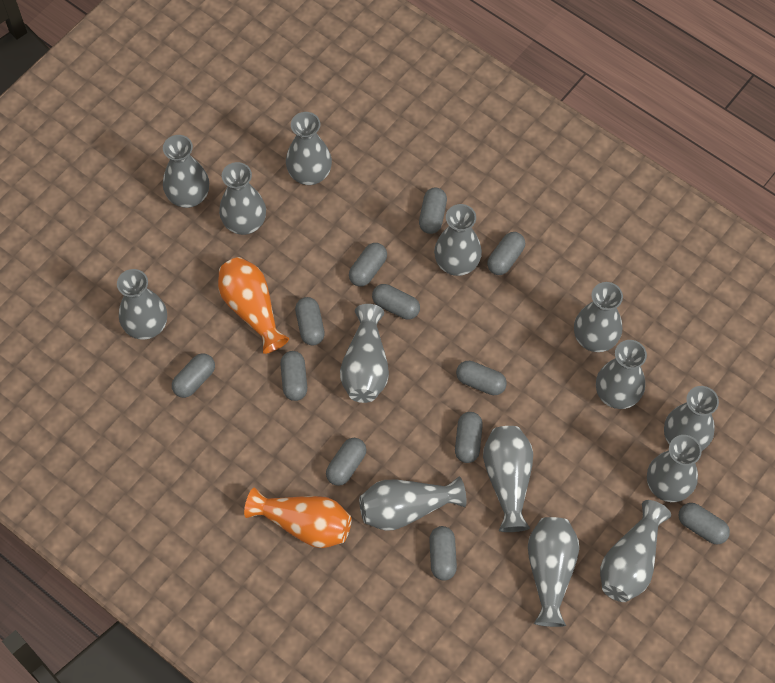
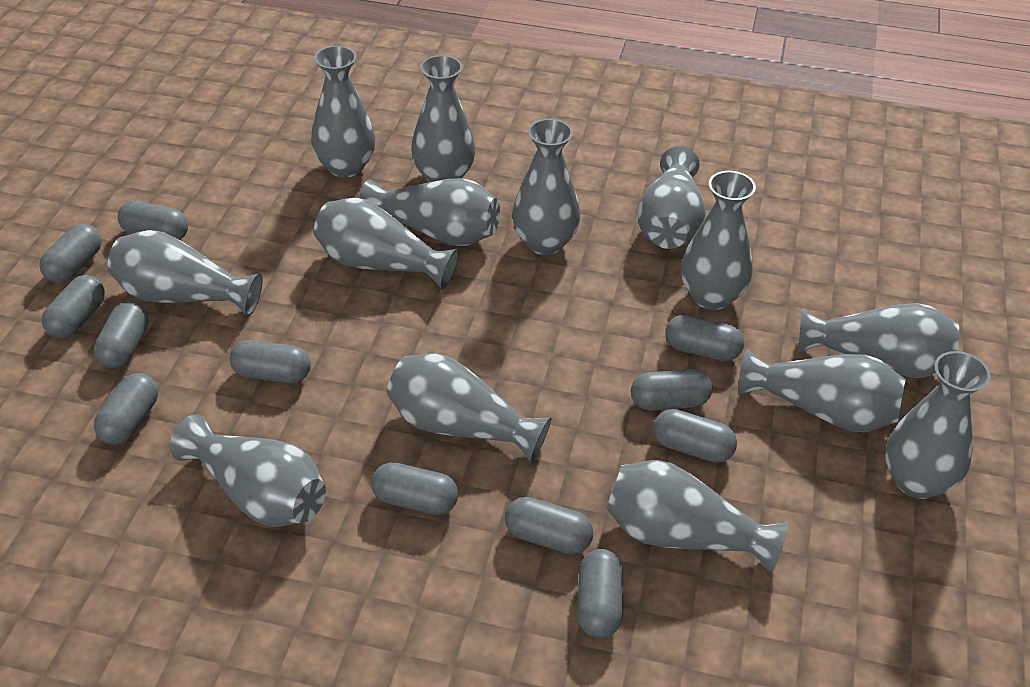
orange vase: 2 -> 0

